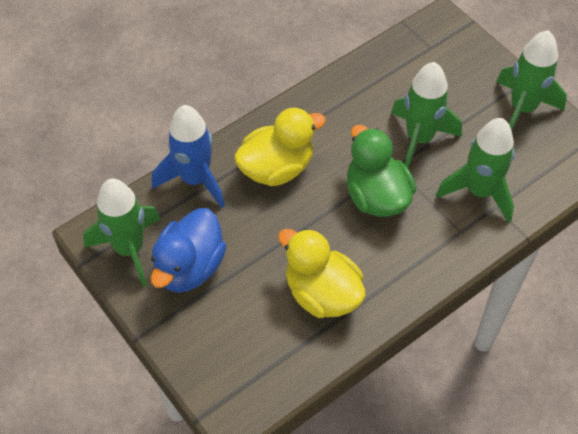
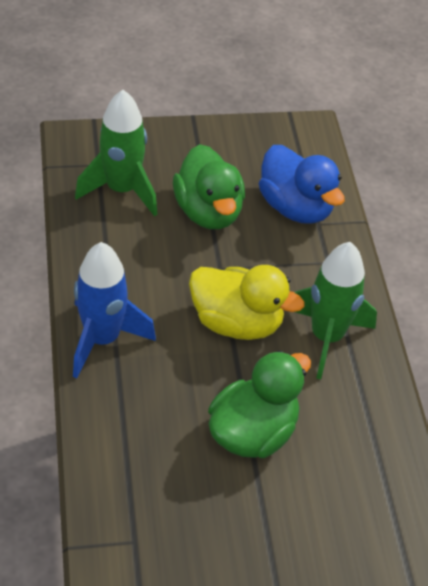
green duck: 1 -> 2
green rocket: 4 -> 2
yellow duck: 2 -> 1

